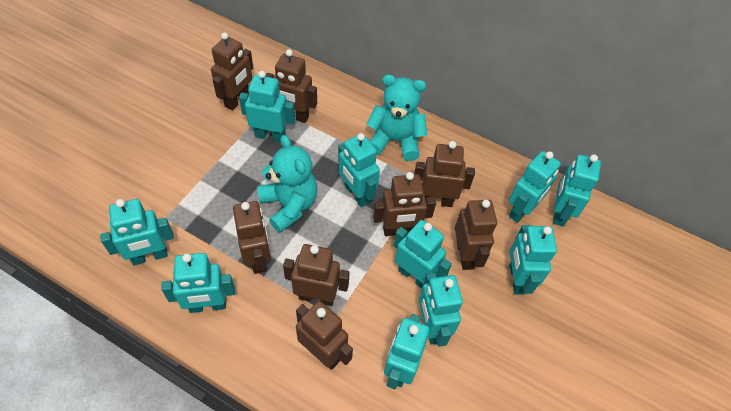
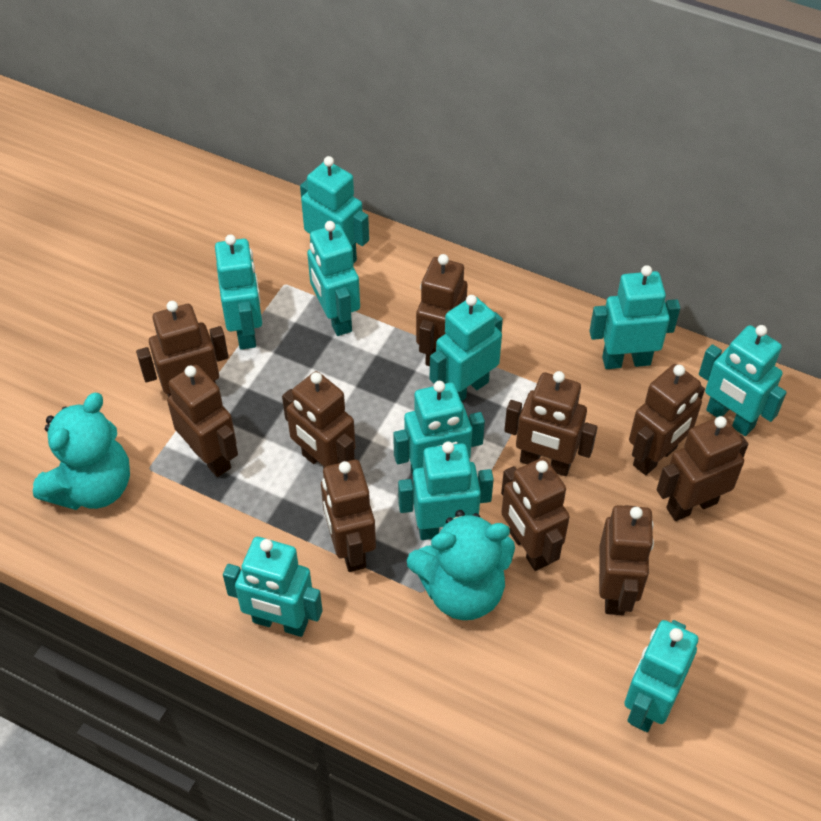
brown robot: 8 -> 10

